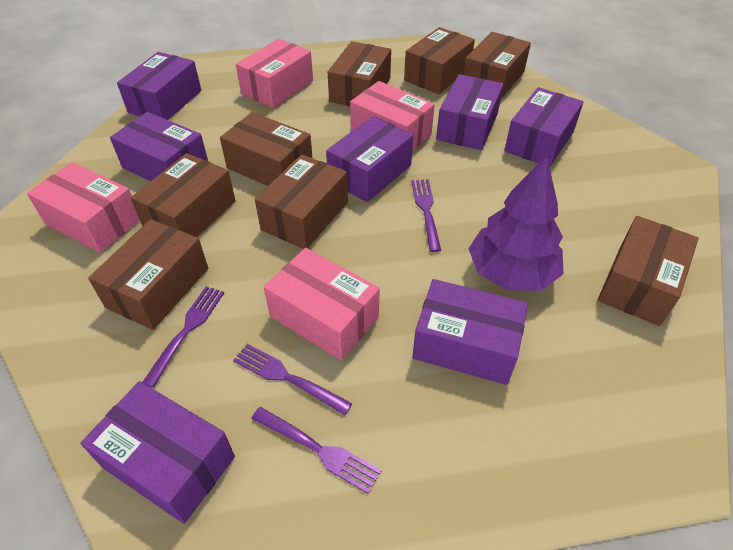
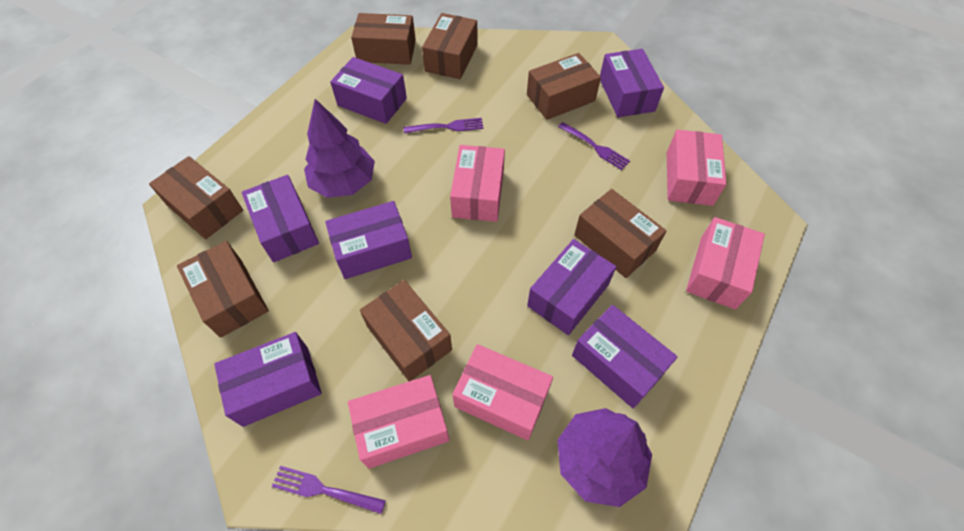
brown box: 8 -> 7
pink box: 4 -> 5
purple fork: 4 -> 3
purple tree: 1 -> 2

